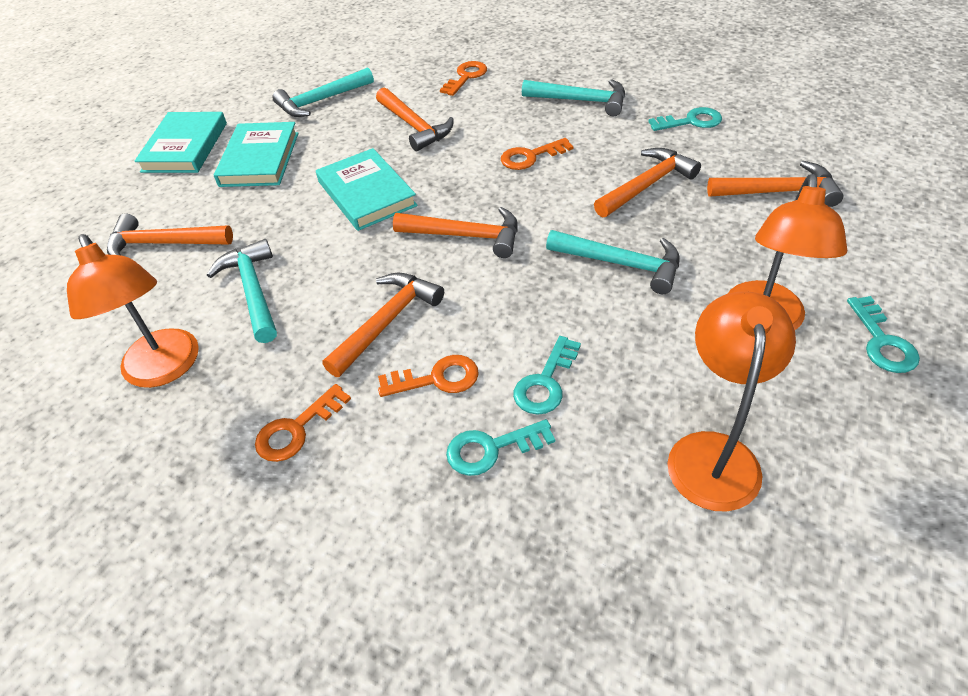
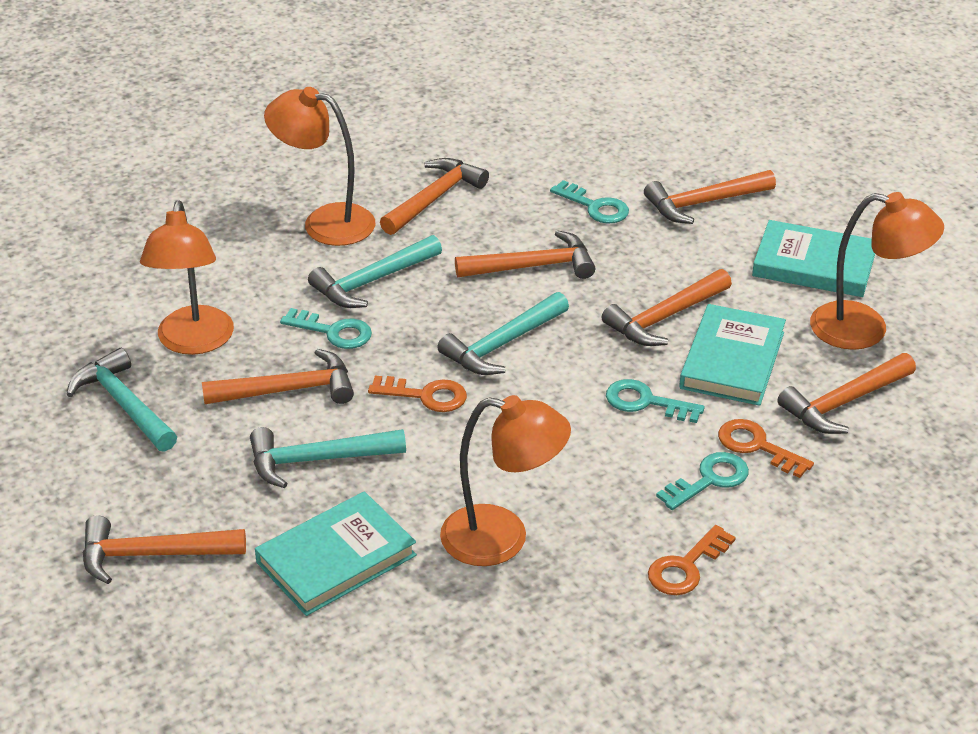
orange hammer: 6 -> 7
orange key: 4 -> 3
orange lamp: 3 -> 4

